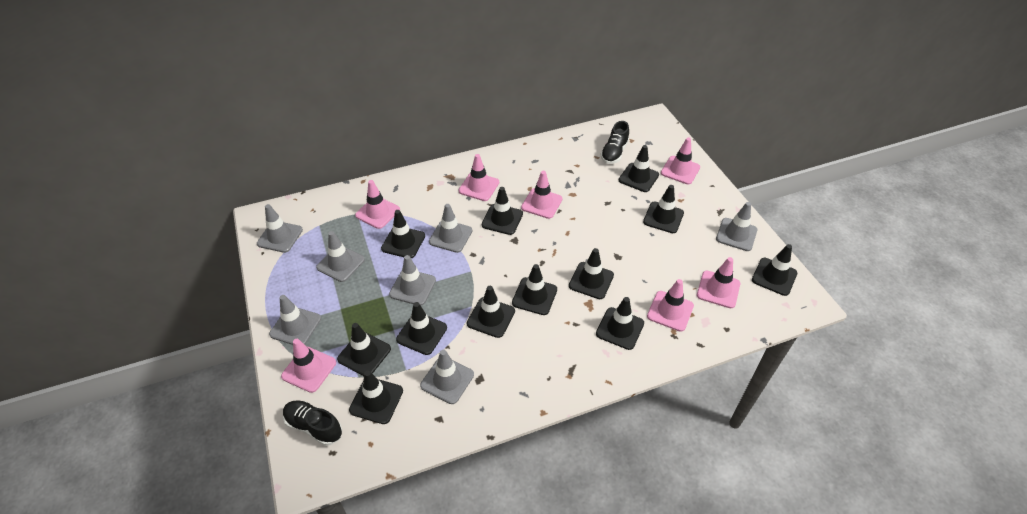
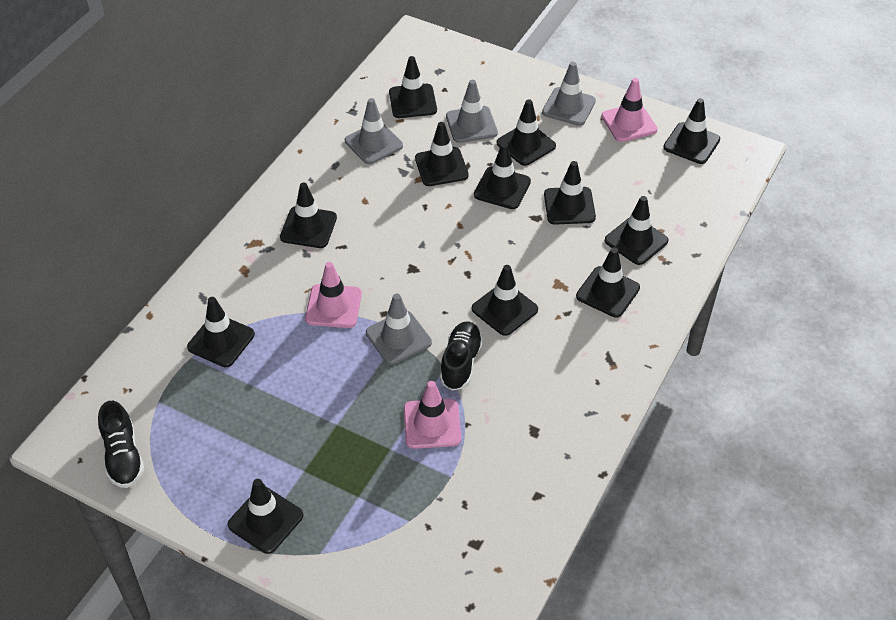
grey traffic cone: 7 -> 4
pink traffic cone: 7 -> 3

